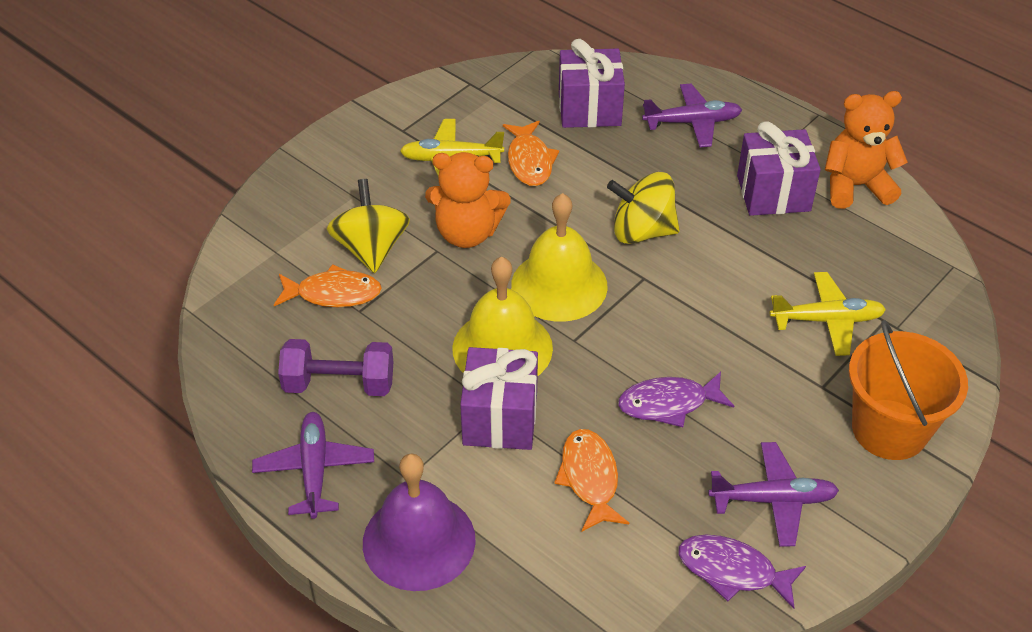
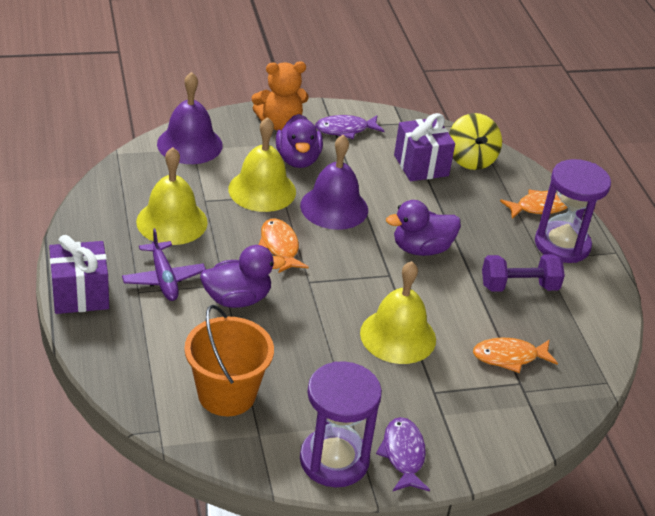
orange teddy bear: 2 -> 1
purple bell: 1 -> 2
purple duck: 0 -> 3
purple gift: 3 -> 2
purple hourglass: 0 -> 2
purple plane: 3 -> 1
yellow bell: 2 -> 3
yellow plane: 2 -> 0
yellow spinning top: 2 -> 1

